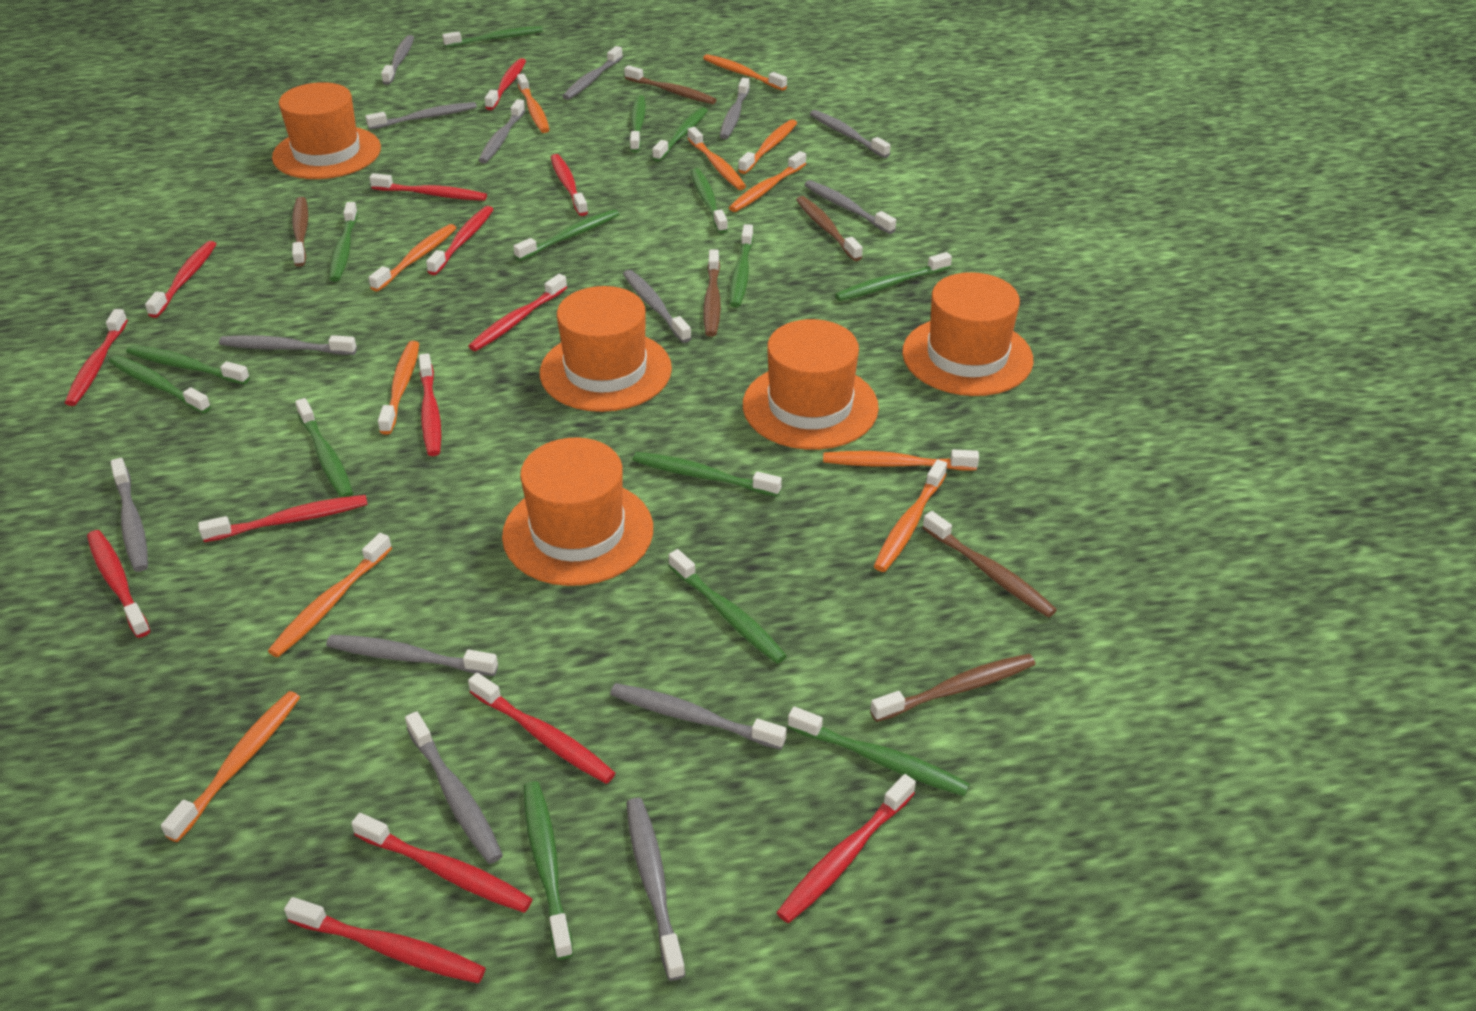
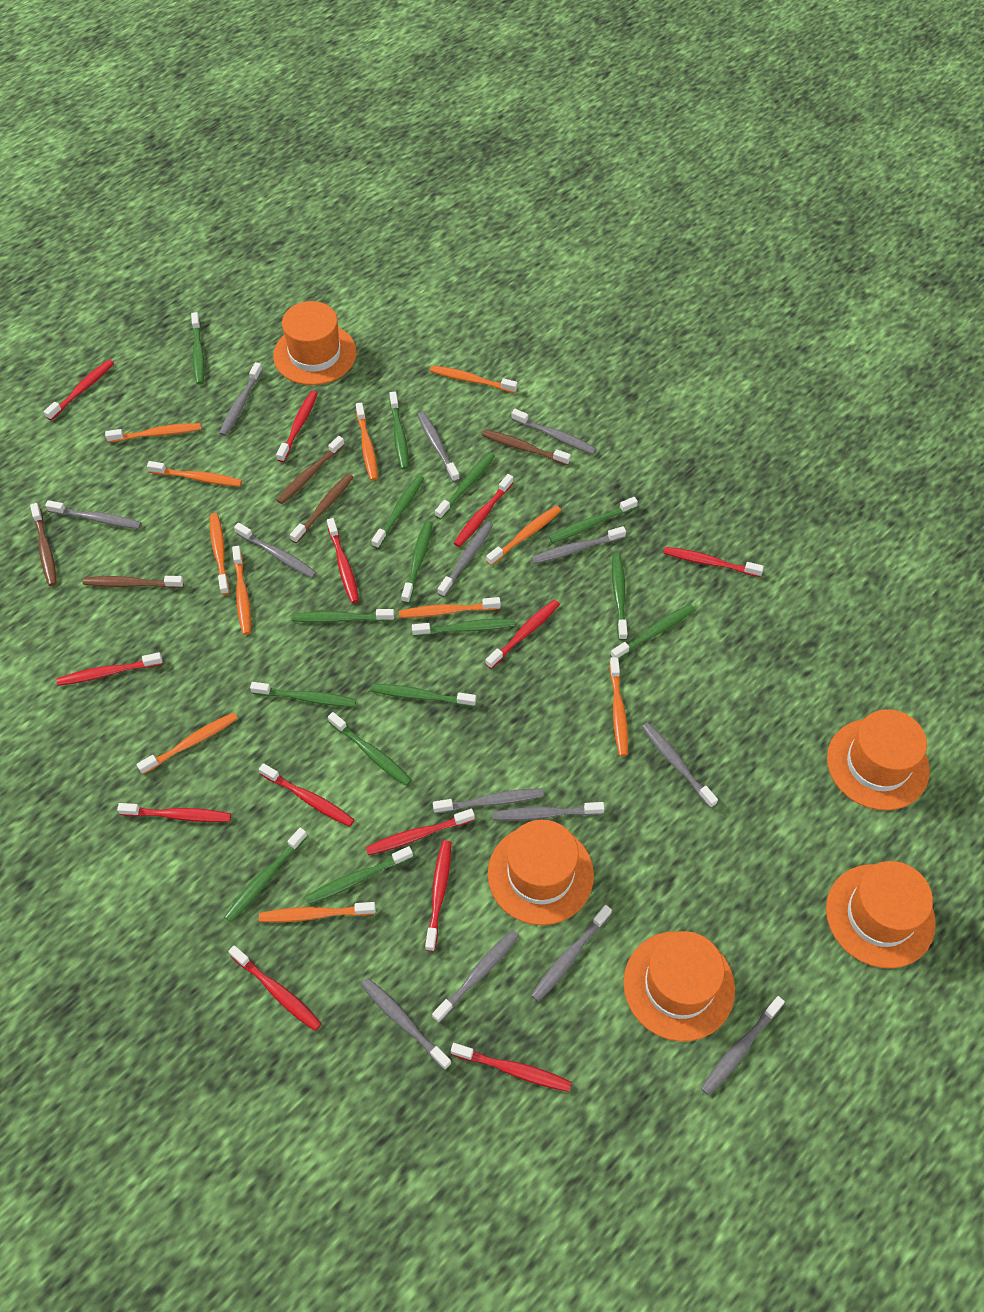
brown toothbrush: 6 -> 5
red toothbrush: 14 -> 13

